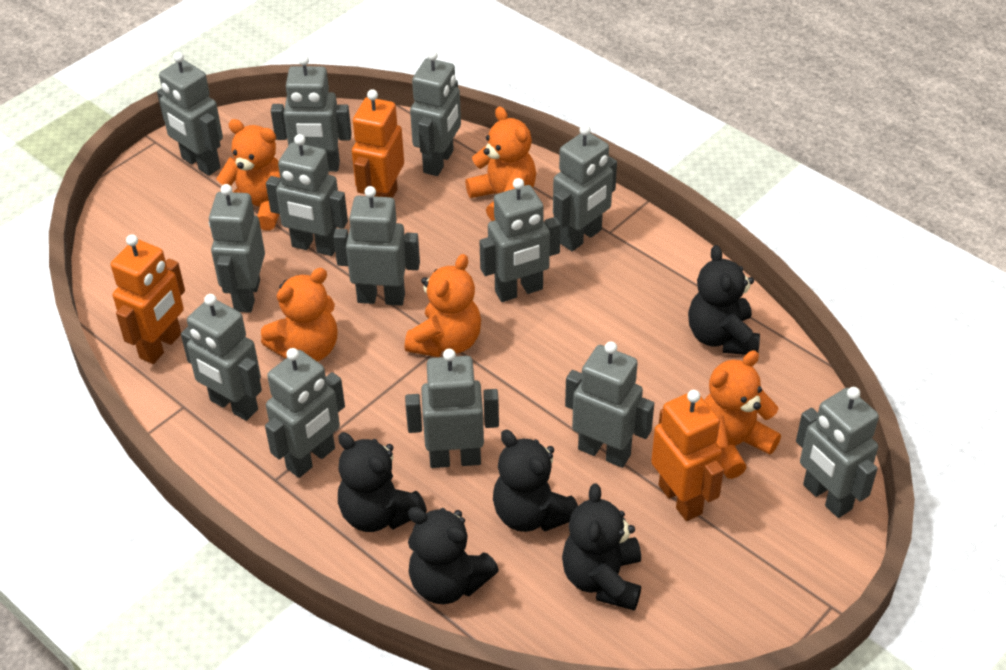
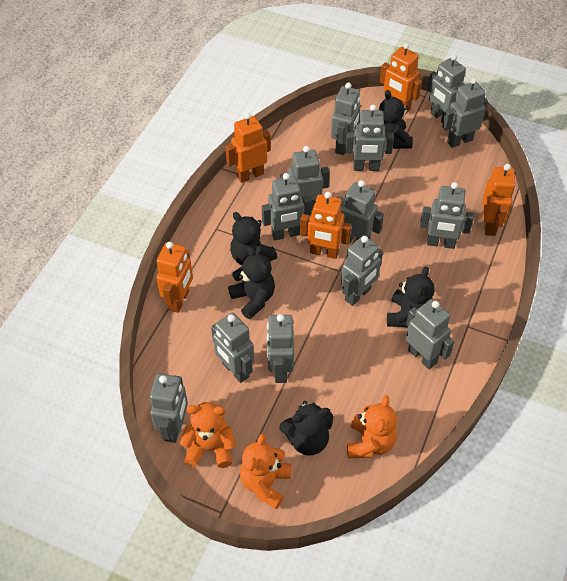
orange robot: 3 -> 5
orange teddy bear: 5 -> 3

